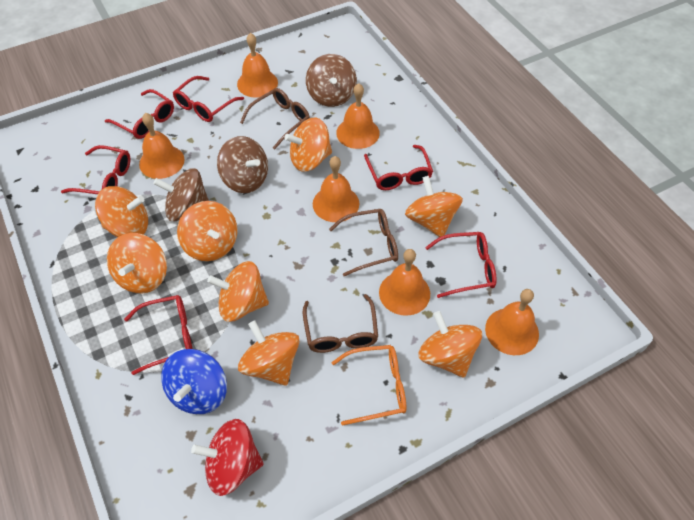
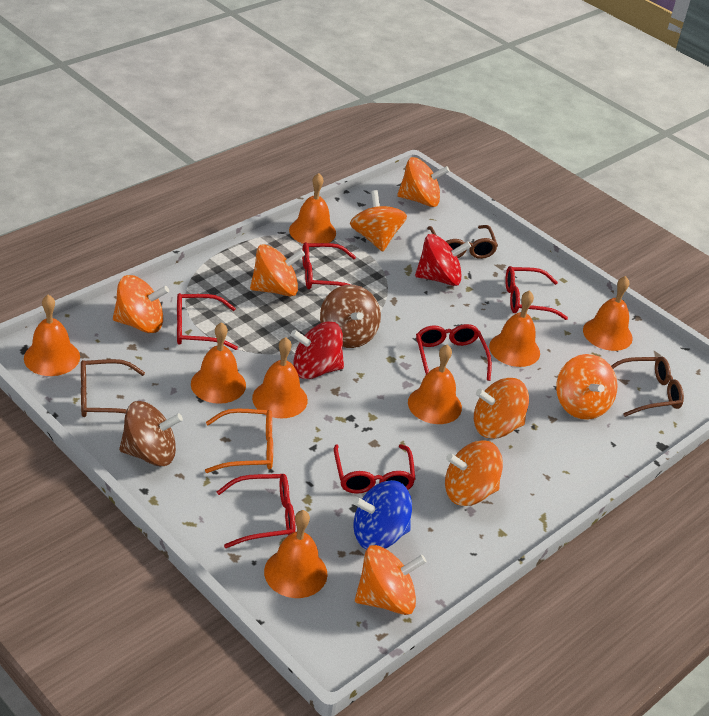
brown spinning top: 3 -> 2
orange bell: 6 -> 8
red spinning top: 1 -> 2

